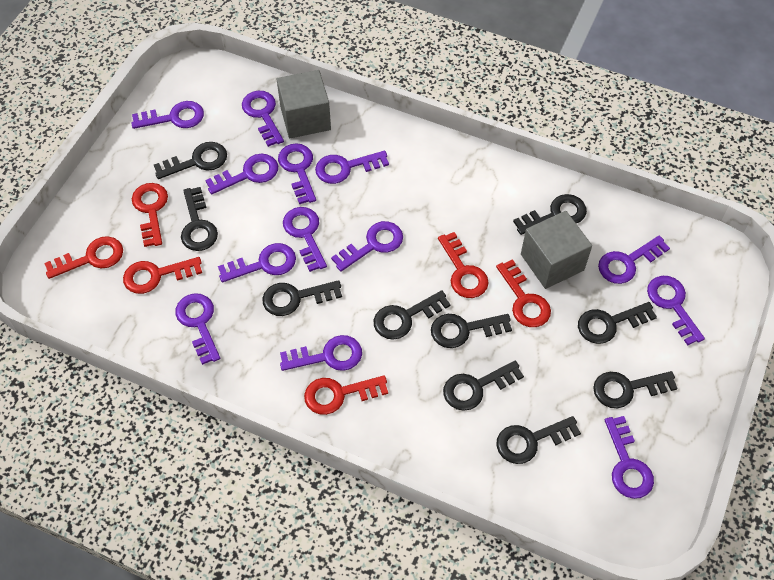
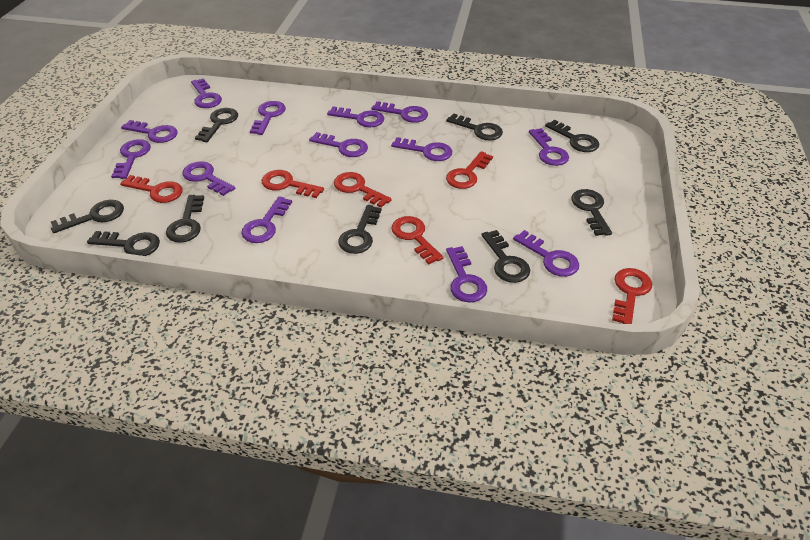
black key: 10 -> 9
grey cube: 2 -> 0

